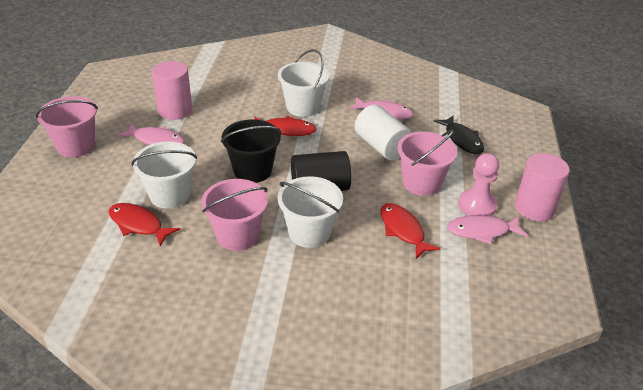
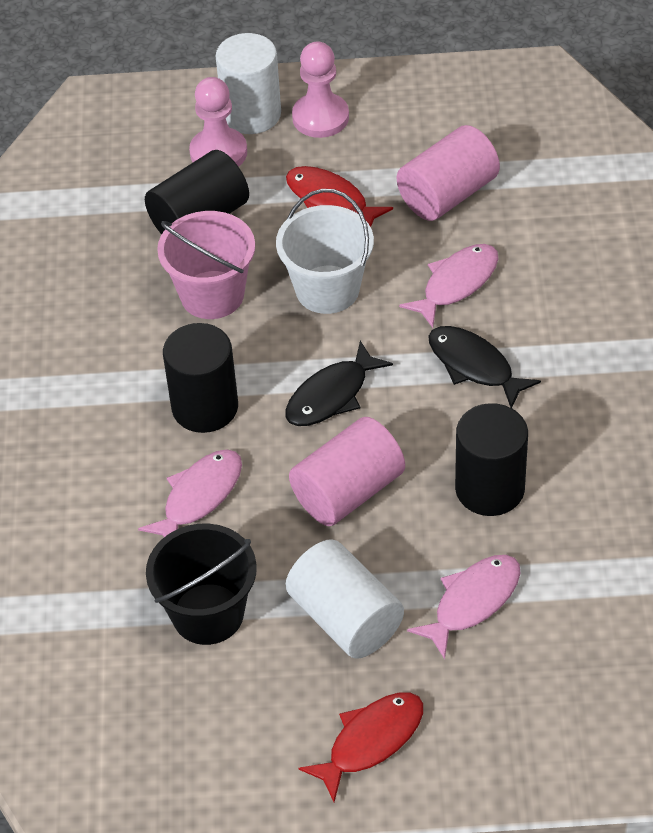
black cylinder: 1 -> 3
black fish: 1 -> 2
pink bucket: 3 -> 1
pink pawn: 1 -> 2
red fish: 3 -> 2
white bucket: 3 -> 1
white cylinder: 1 -> 2

